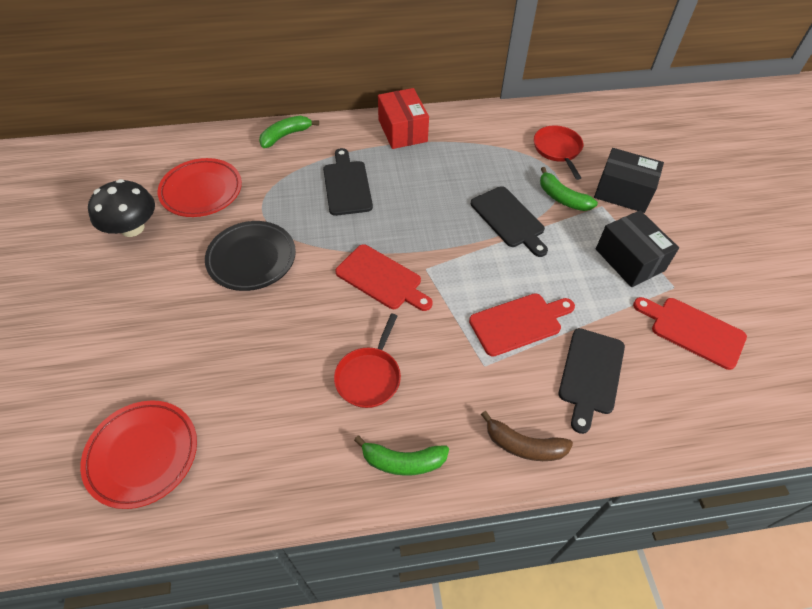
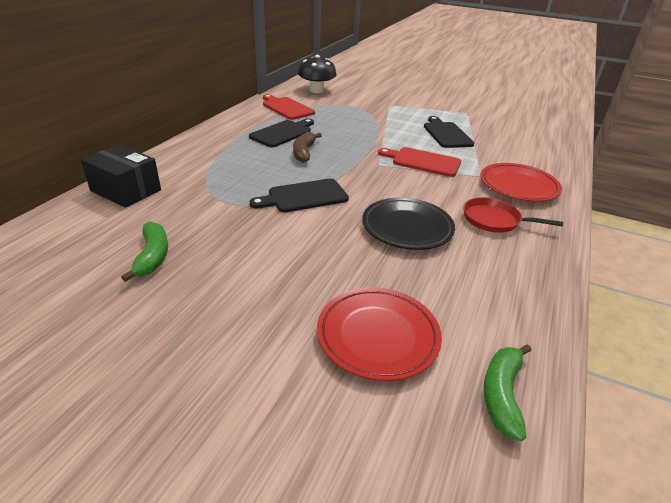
black box: 2 -> 1
green banana: 3 -> 2
red box: 1 -> 0
red cutting board: 3 -> 2
red pan: 2 -> 1

